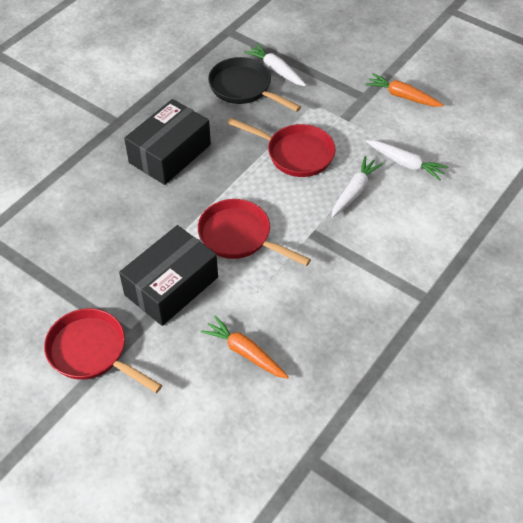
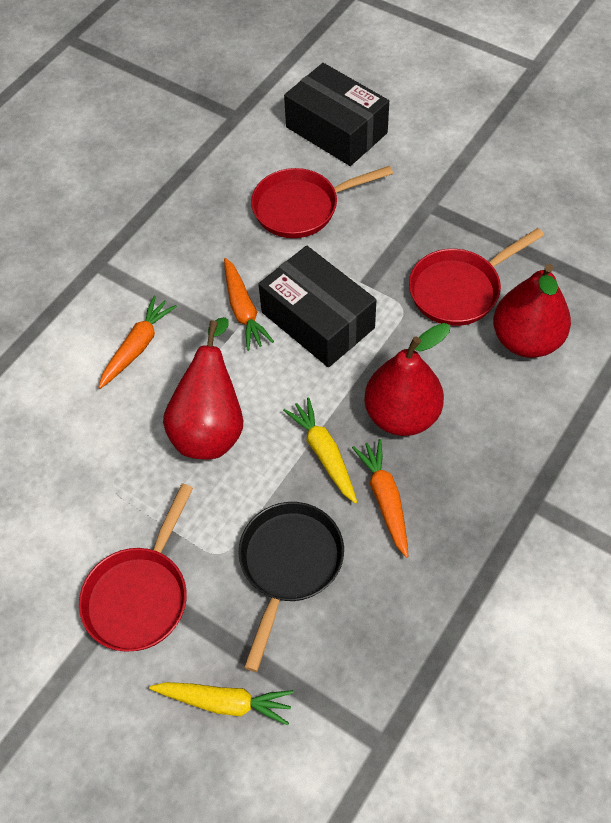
orange carrot: 2 -> 3
red pear: 0 -> 3
white carrot: 3 -> 0
yellow carrot: 0 -> 2

